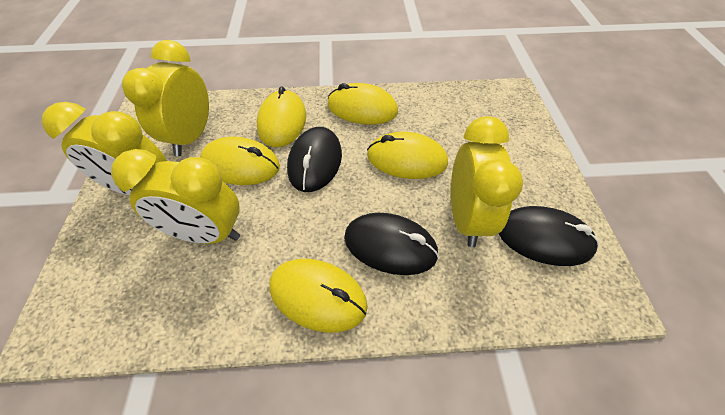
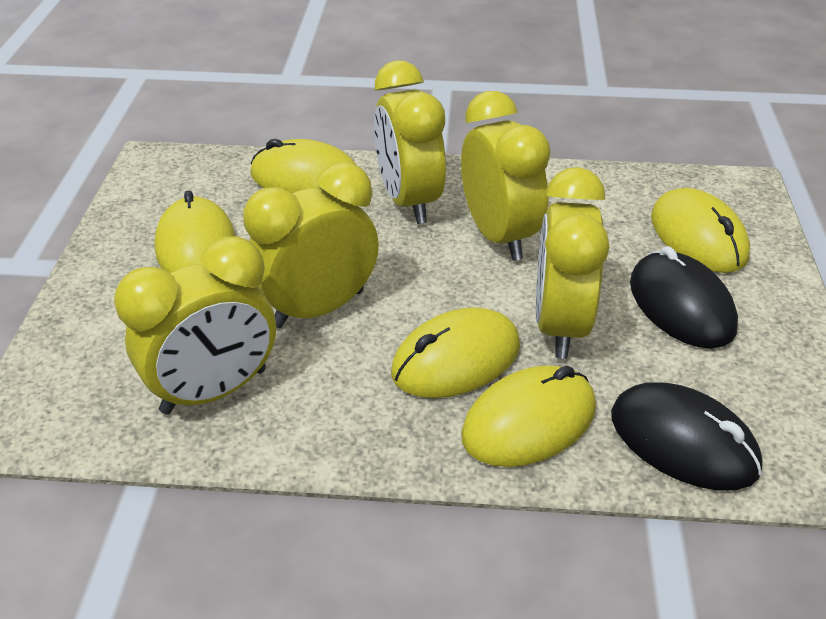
black mouse: 3 -> 2
yellow clock: 4 -> 5

